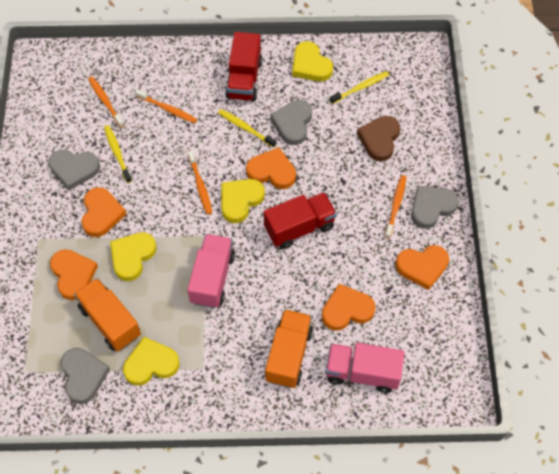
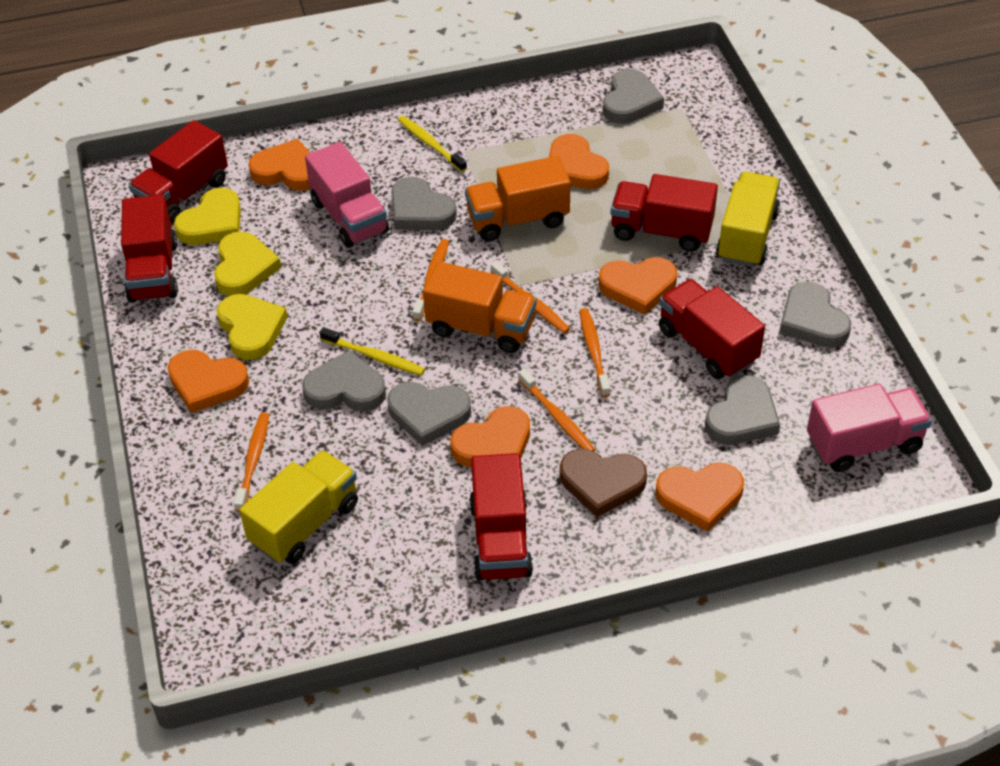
grey heart: 4 -> 6
orange heart: 5 -> 6
orange toothbrush: 4 -> 5
red truck: 2 -> 5
yellow heart: 4 -> 3
yellow toothbrush: 3 -> 2
yellow truck: 0 -> 2

